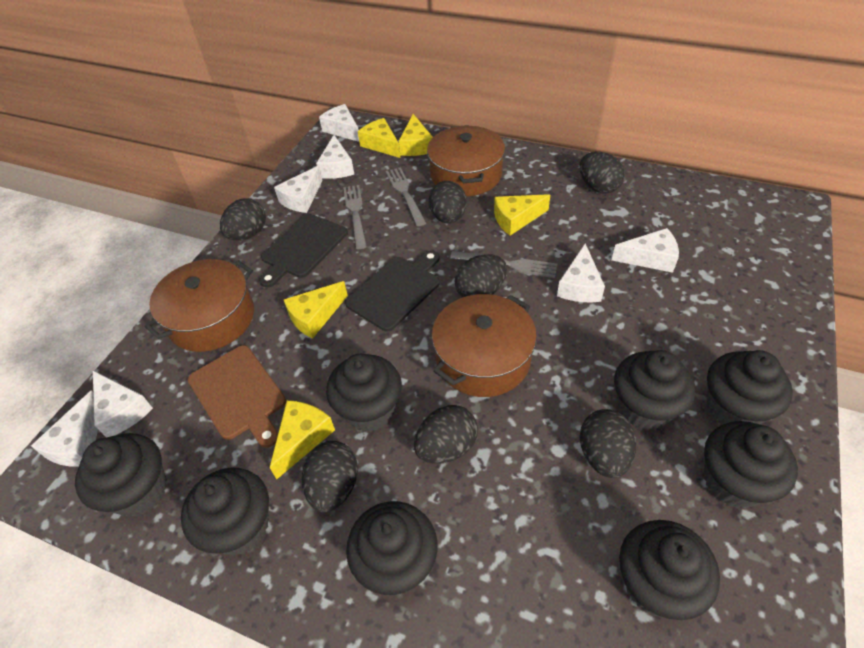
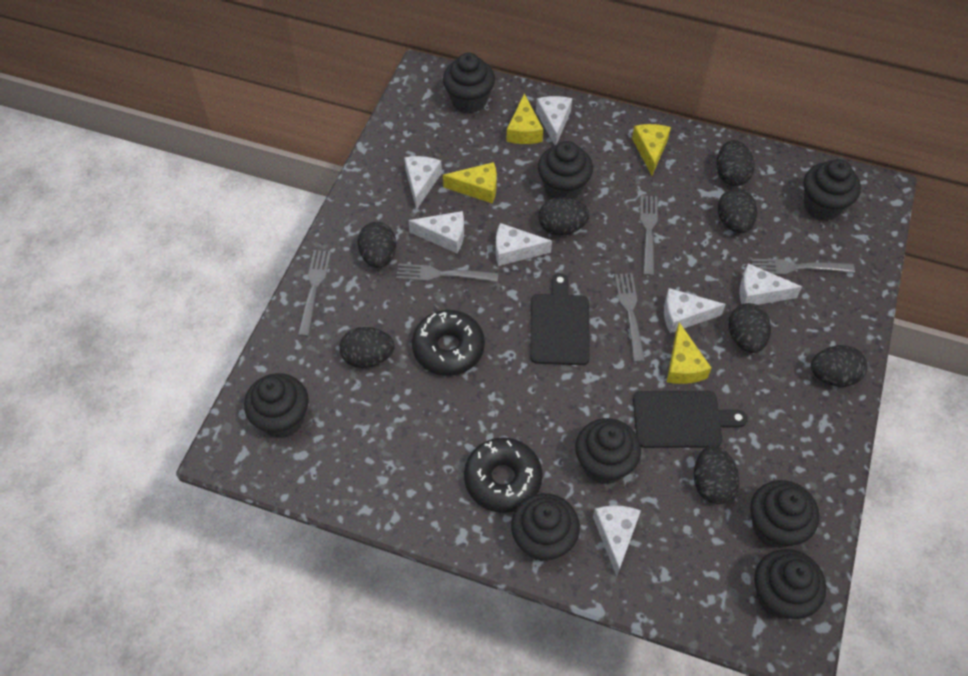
black donut: 0 -> 2
black egg: 7 -> 8
brown cutting board: 1 -> 0
brown pot: 3 -> 0
grey fork: 3 -> 5
yellow cheese: 5 -> 4

